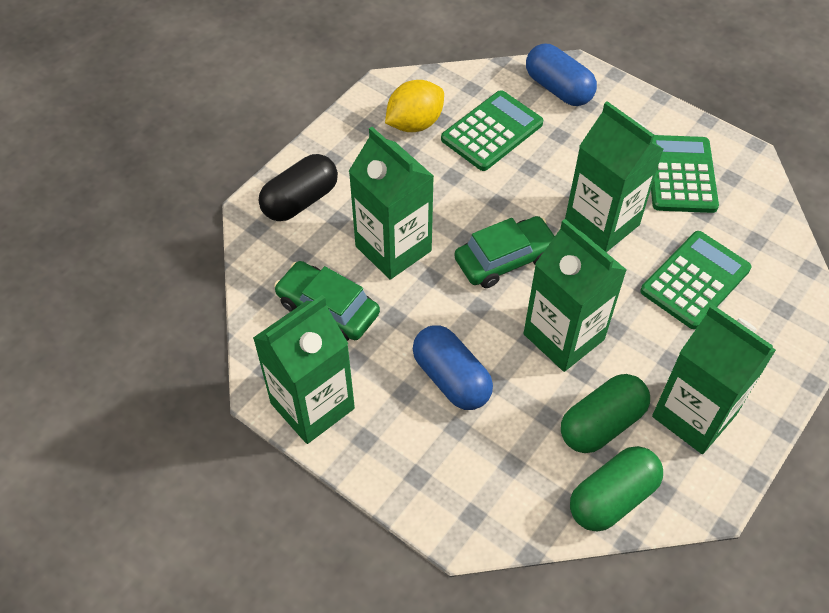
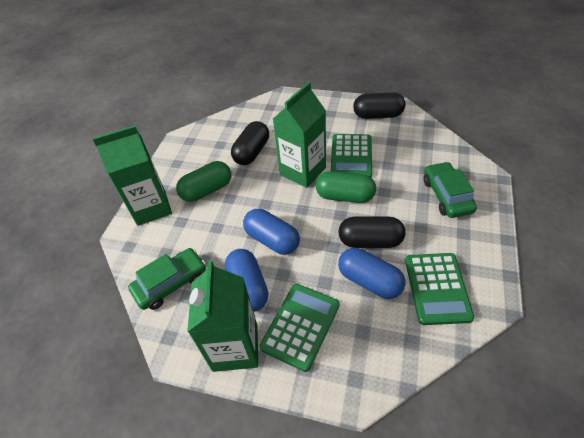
black capsule: 1 -> 3
blue capsule: 2 -> 3
green carton: 5 -> 3
yellow lemon: 1 -> 0

